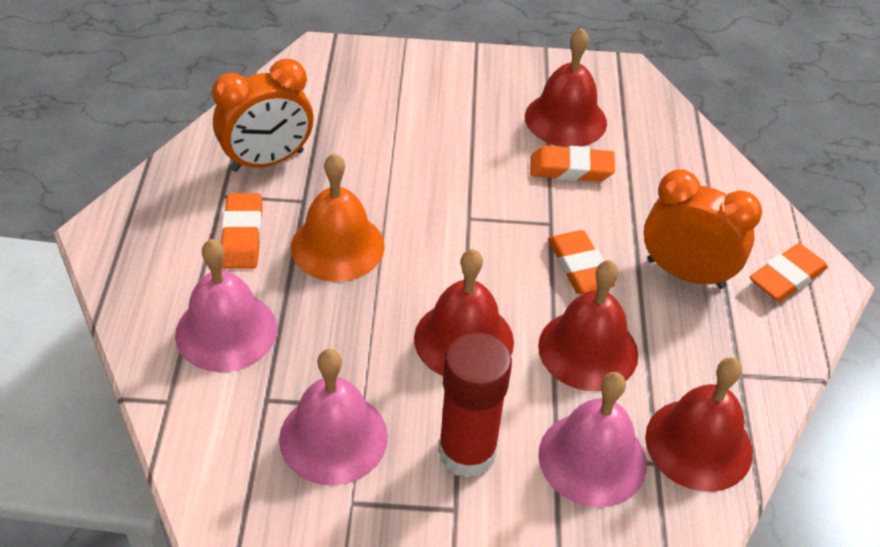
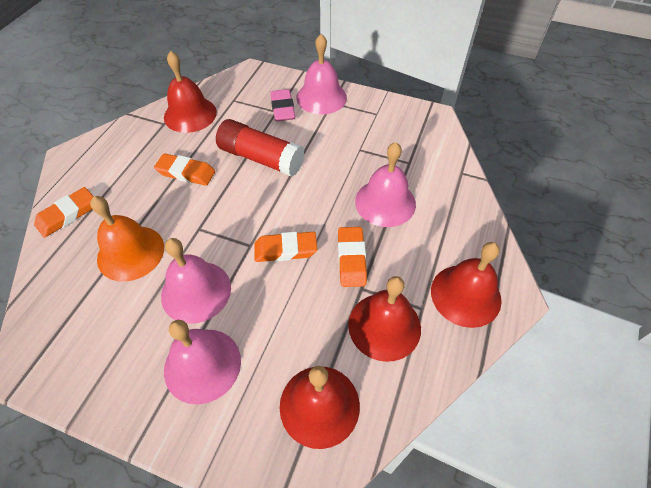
orange clock: 2 -> 0
pink bell: 3 -> 4
pink eraser: 0 -> 1

